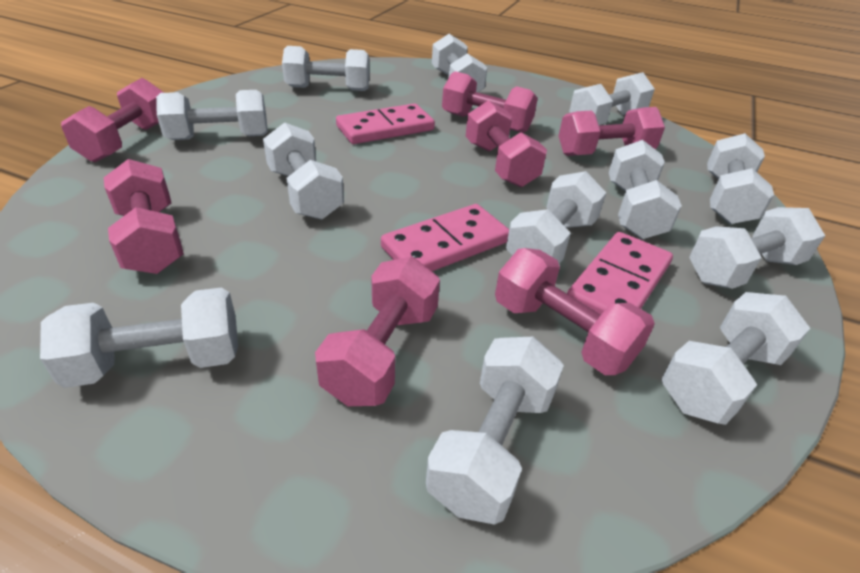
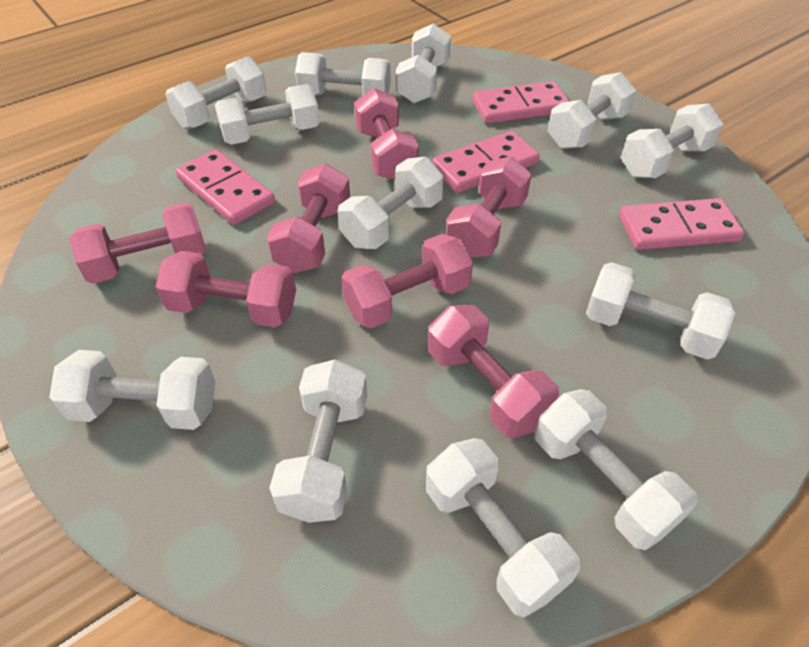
pink domino: 3 -> 4

